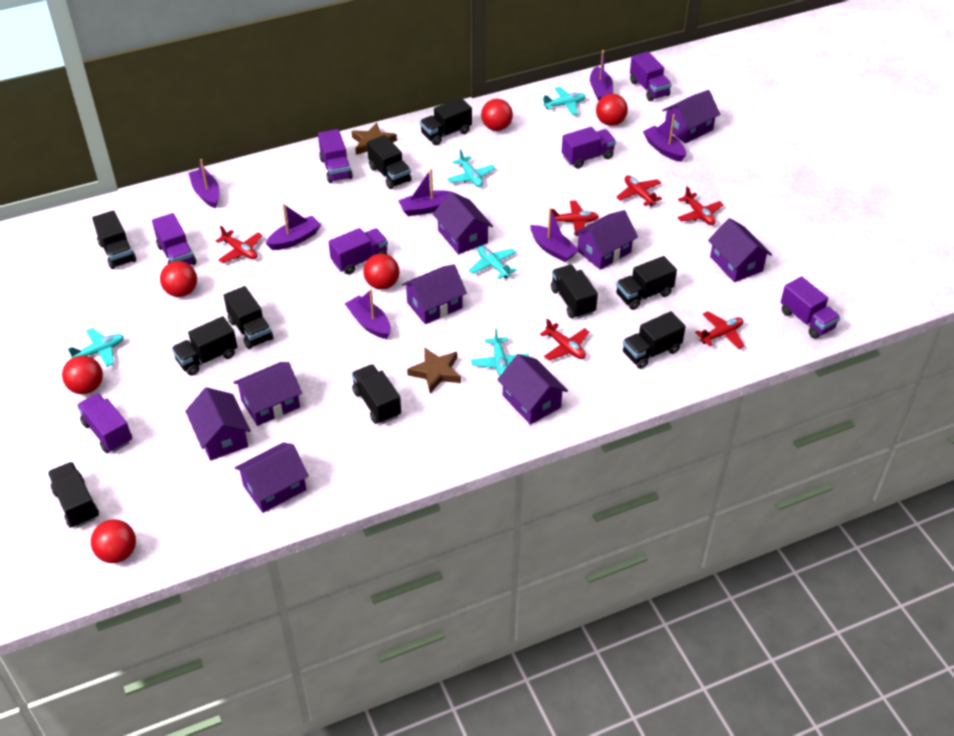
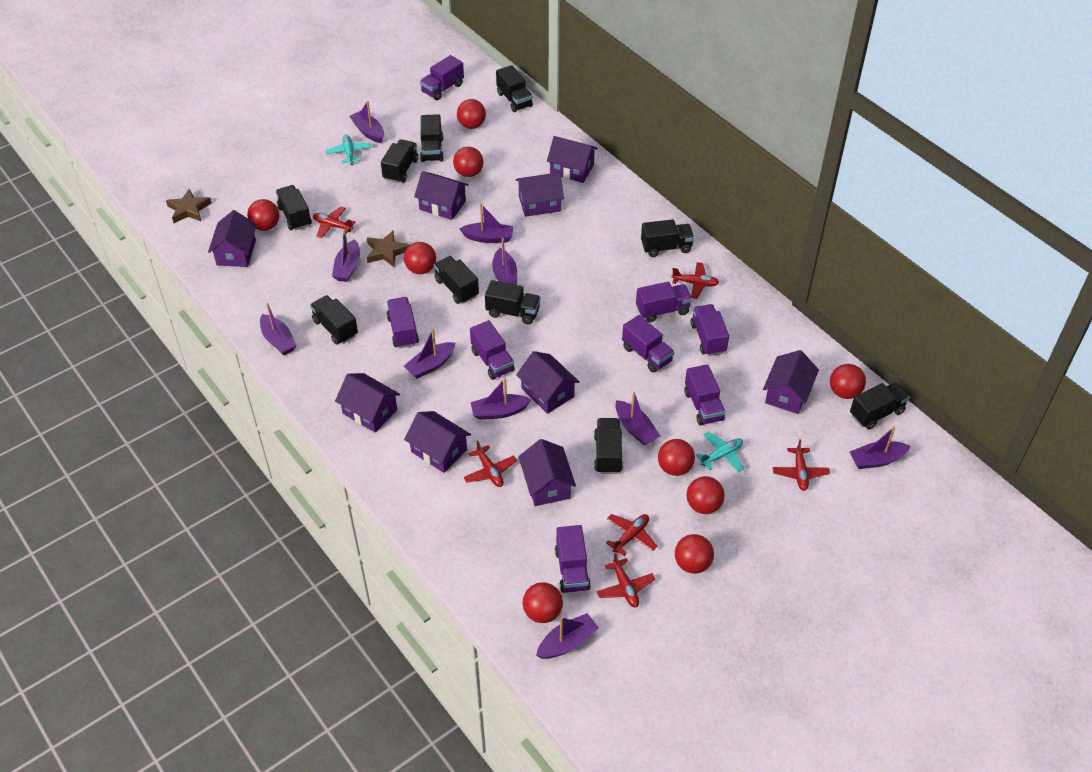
purple boat: 7 -> 10
purple truck: 7 -> 8
red ball: 6 -> 9
turquoise plane: 5 -> 2

